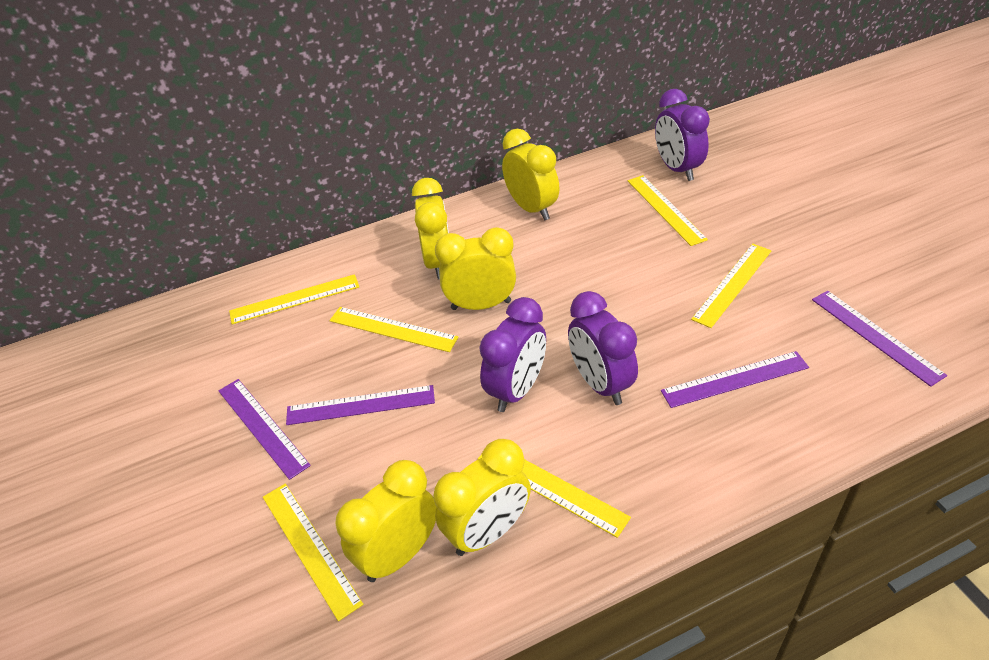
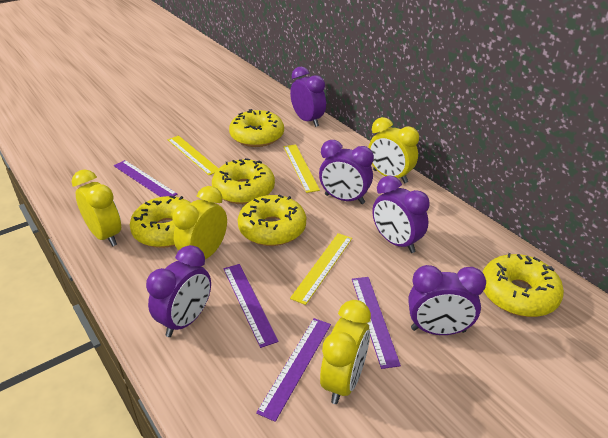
purple clock: 3 -> 5
yellow clock: 5 -> 4
yellow donut: 0 -> 5
yellow ruler: 6 -> 3

